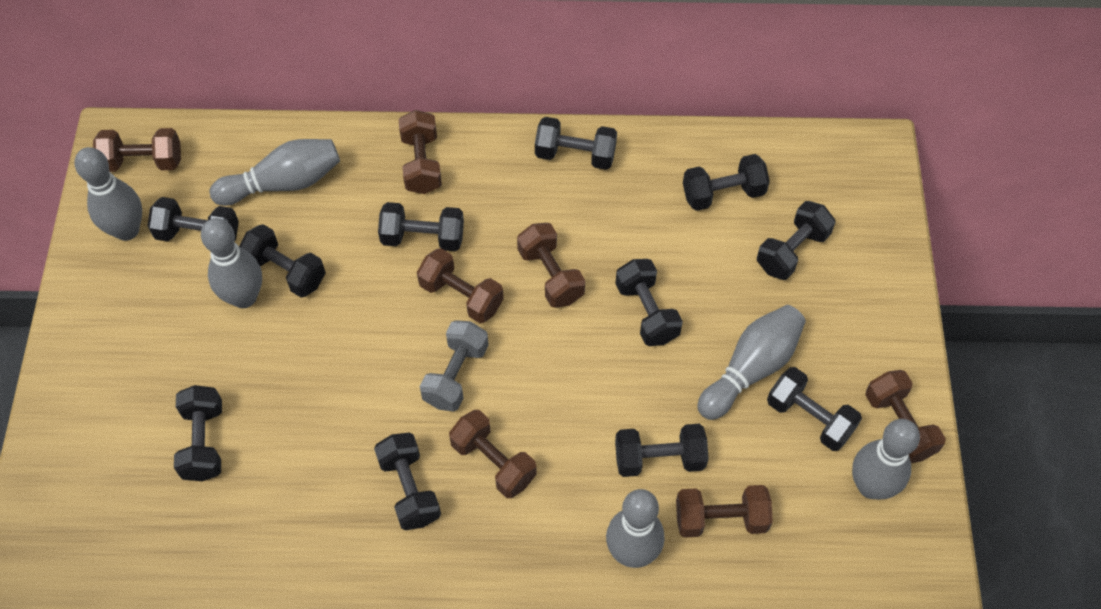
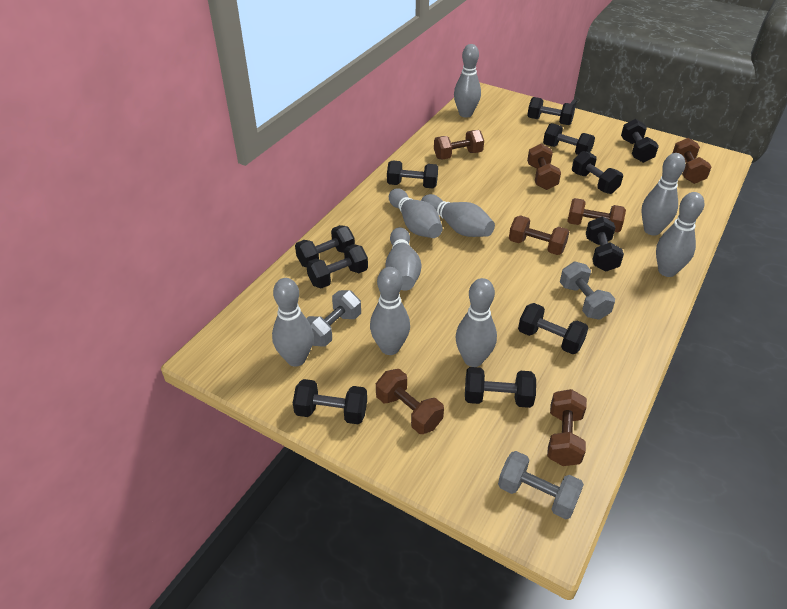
grey bowling pin: 6 -> 9
grey dumbbell: 1 -> 3

